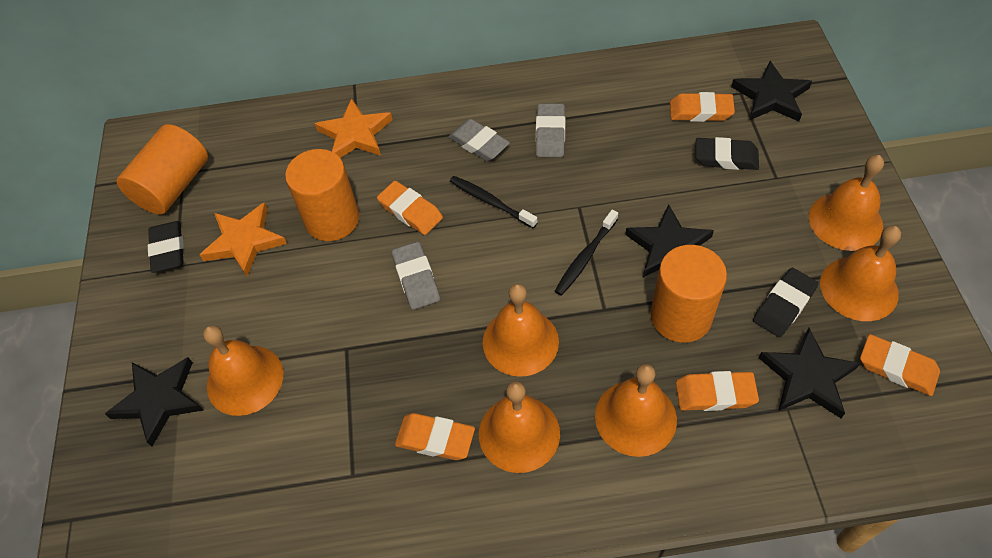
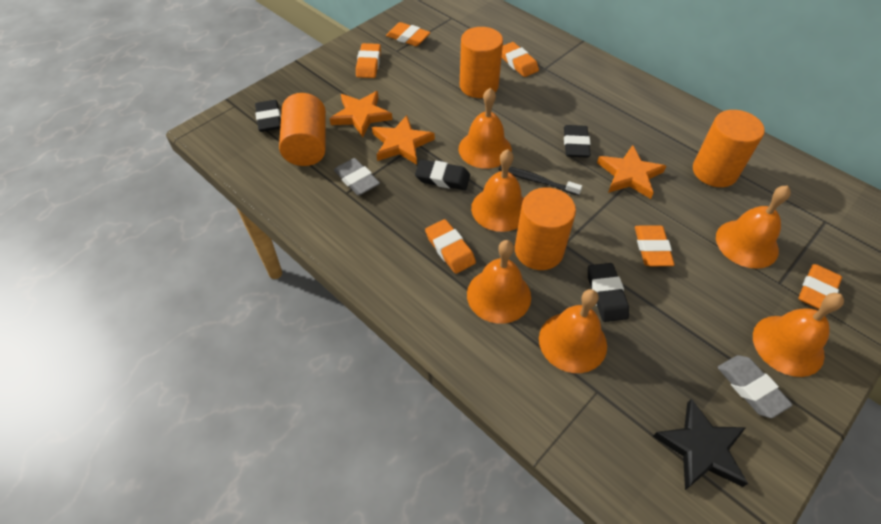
black eraser: 3 -> 4
black star: 4 -> 1
black toothbrush: 2 -> 1
grey eraser: 3 -> 2
orange cylinder: 3 -> 4
orange eraser: 5 -> 6
orange star: 2 -> 3

